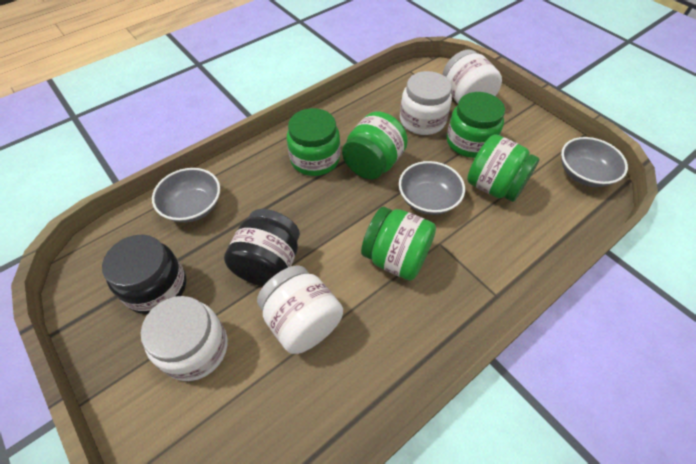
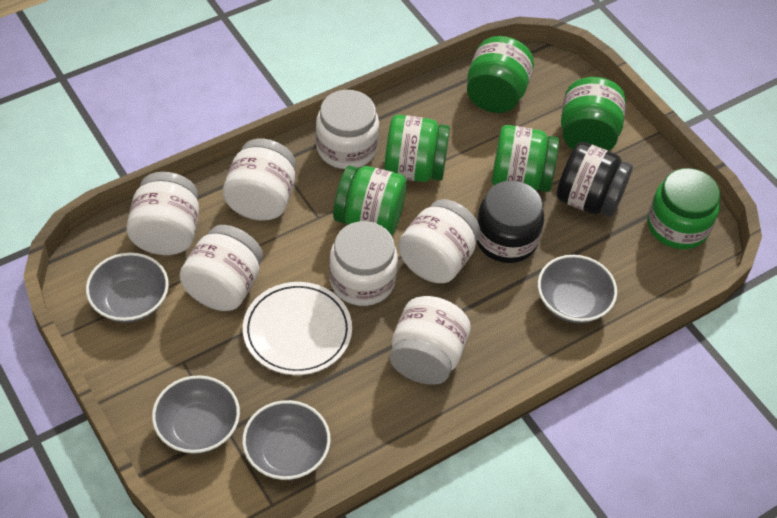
green jar: 5 -> 6
grey bowl: 3 -> 4
white jar: 4 -> 7
white plate: 0 -> 1

